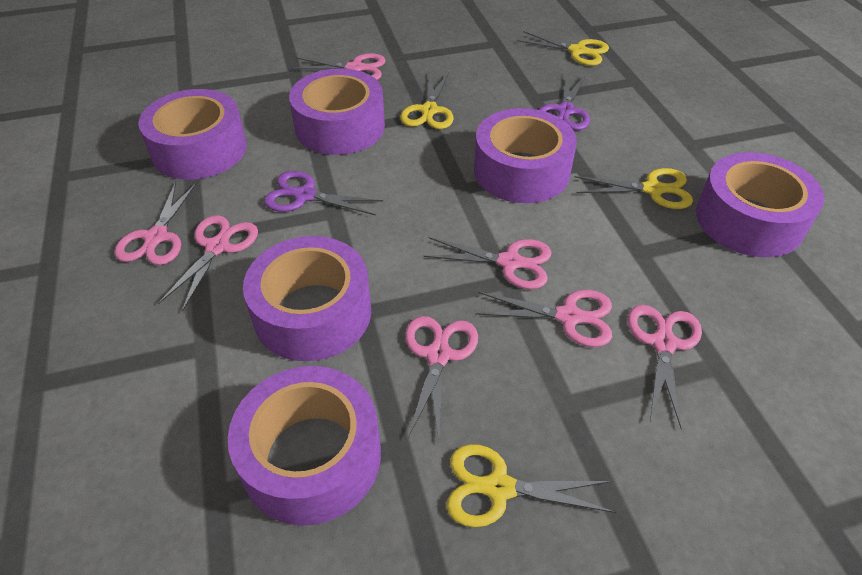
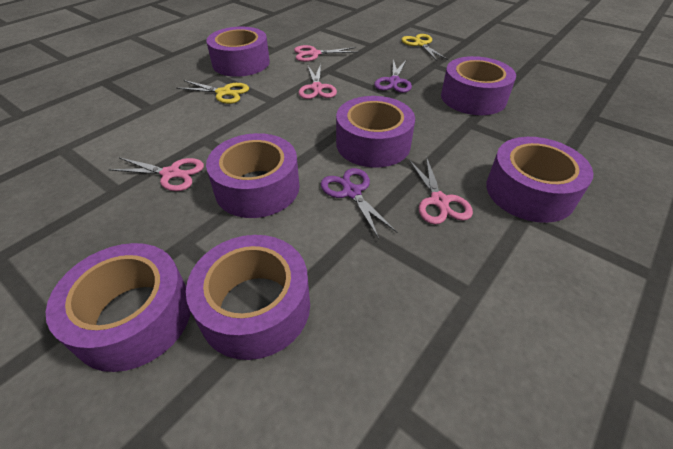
pink scissors: 7 -> 4
purple tape: 6 -> 7
yellow scissors: 4 -> 2

